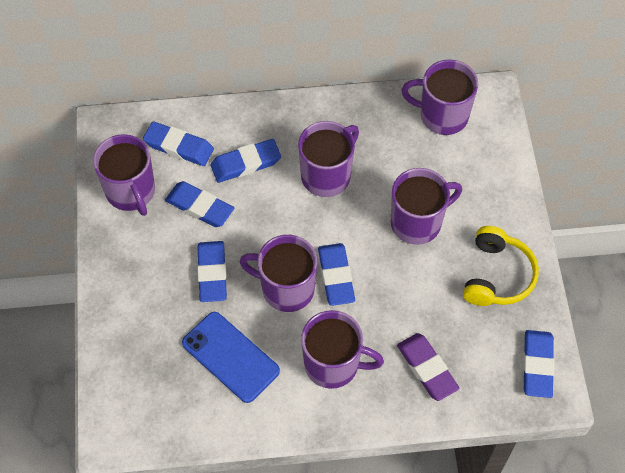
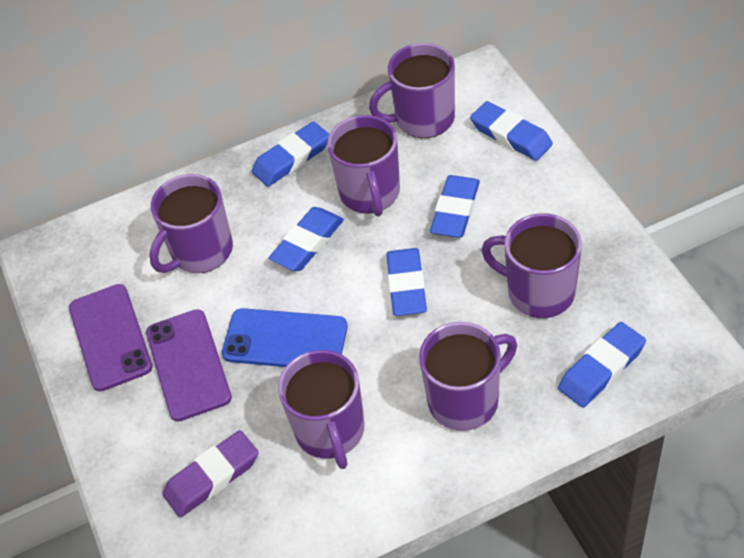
purple phone: 0 -> 2
yellow headphones: 1 -> 0

